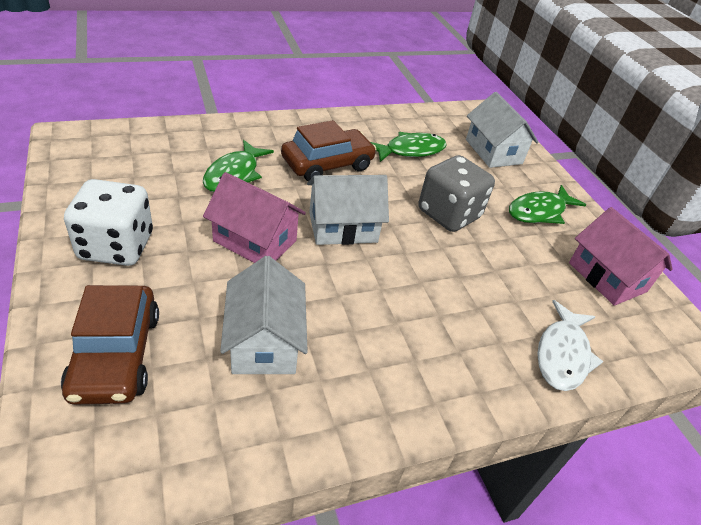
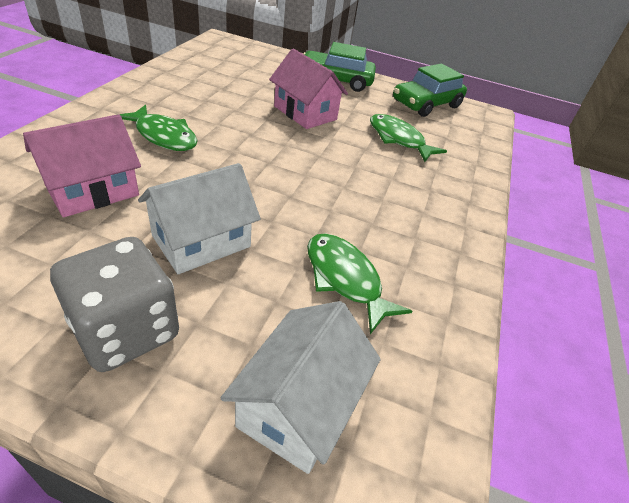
brown car: 2 -> 0
green car: 0 -> 2
white dice: 1 -> 0
white fish: 1 -> 0
white house: 3 -> 2

